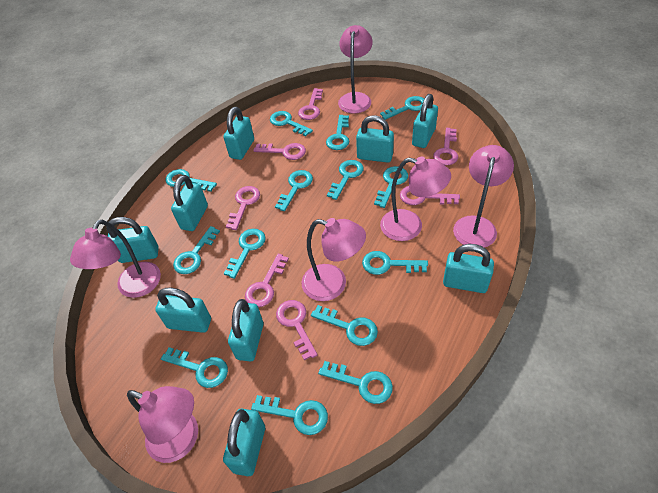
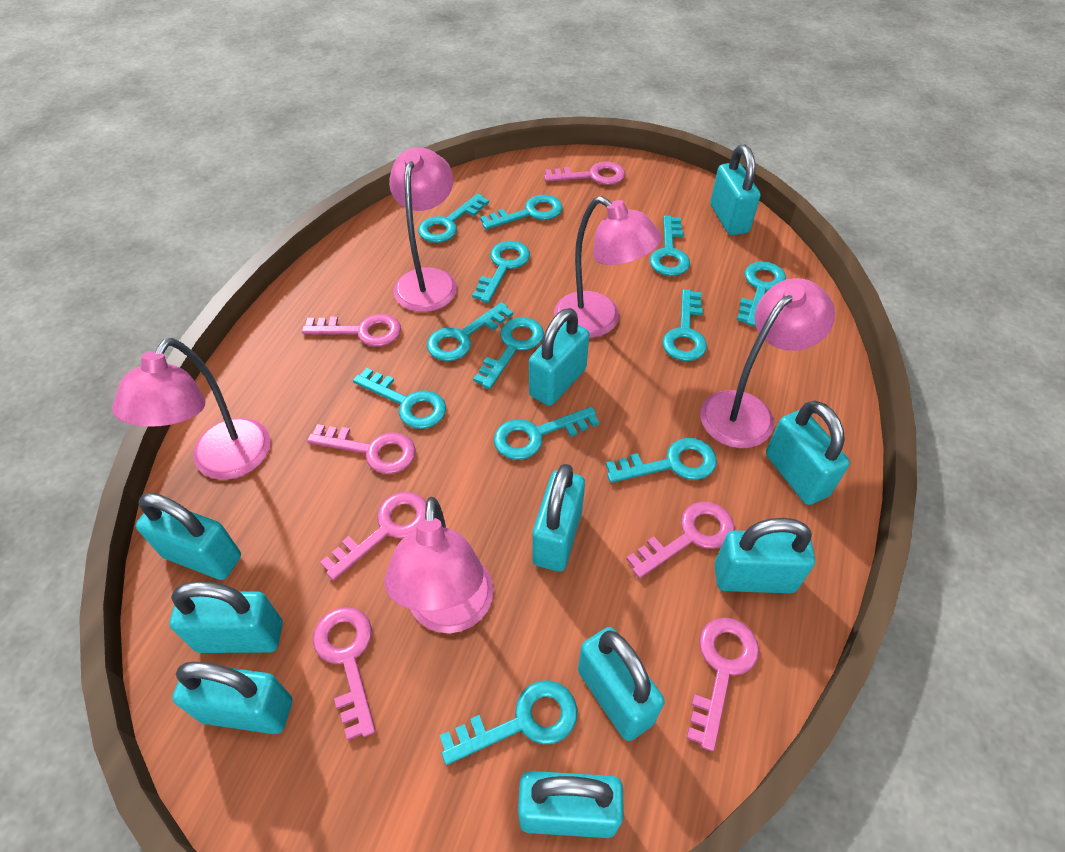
pink lamp: 6 -> 5
turquoise key: 14 -> 12
turquoise padlock: 9 -> 10

